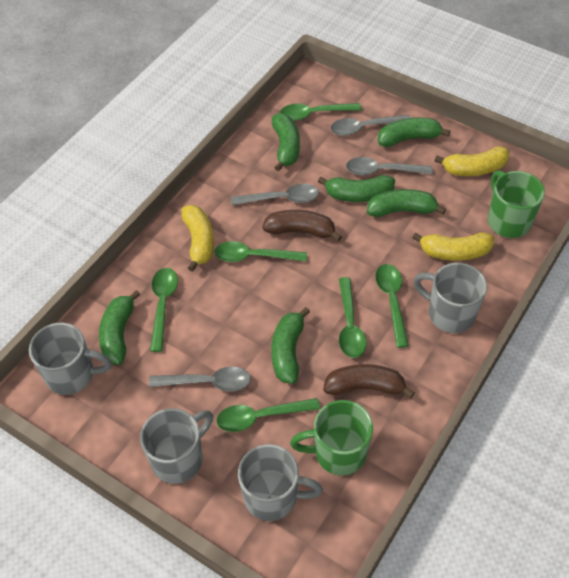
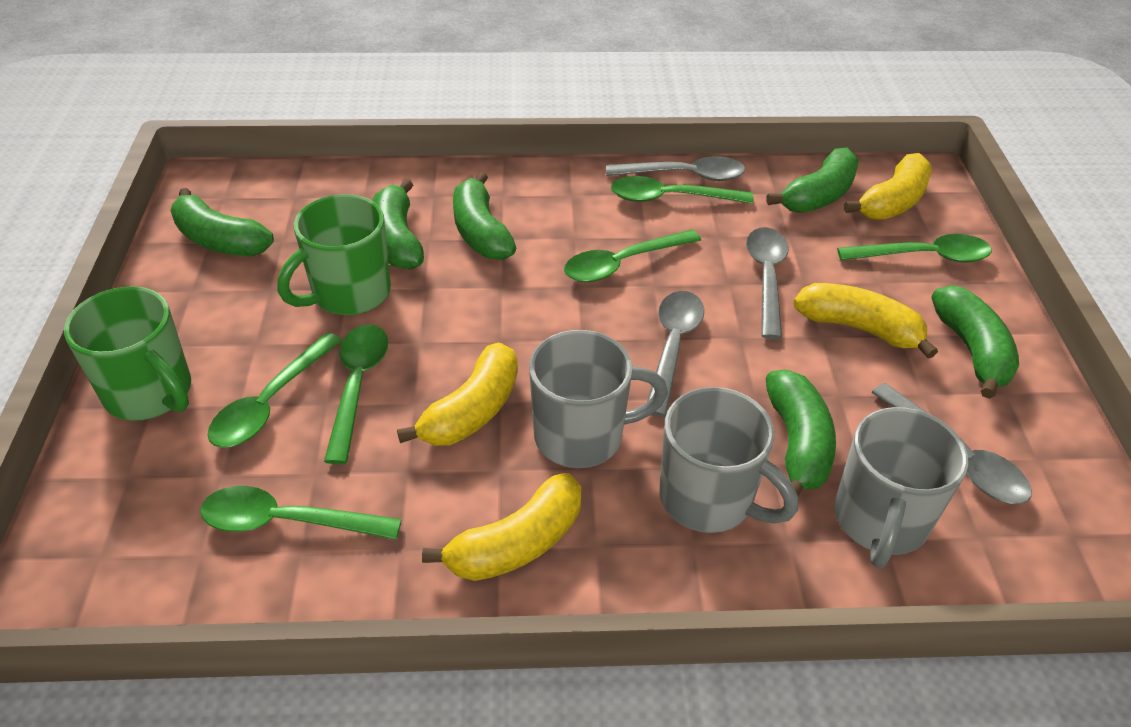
brown banana: 2 -> 0
grey mug: 4 -> 3
yellow banana: 3 -> 4

